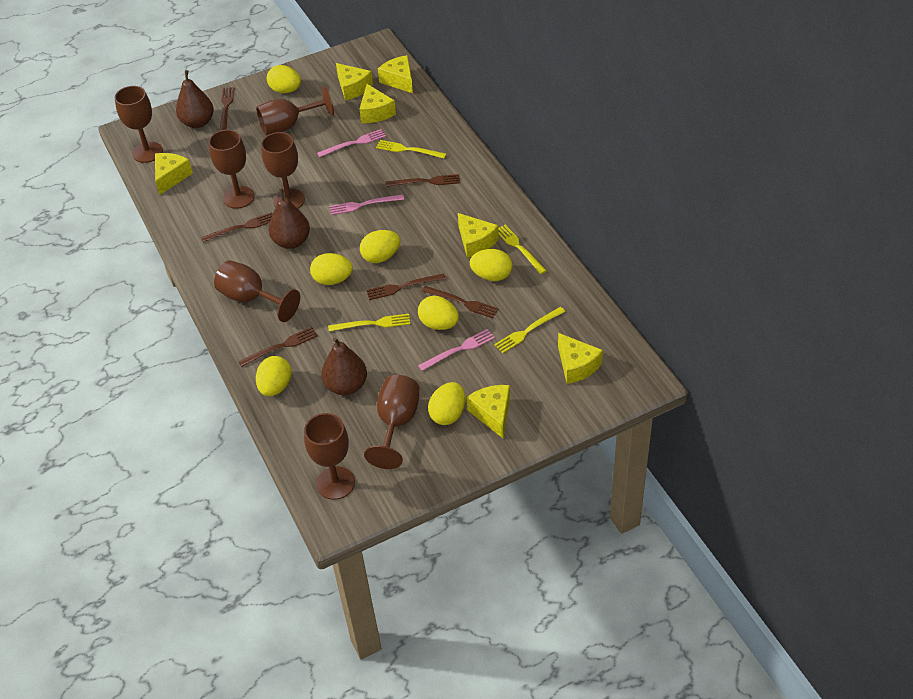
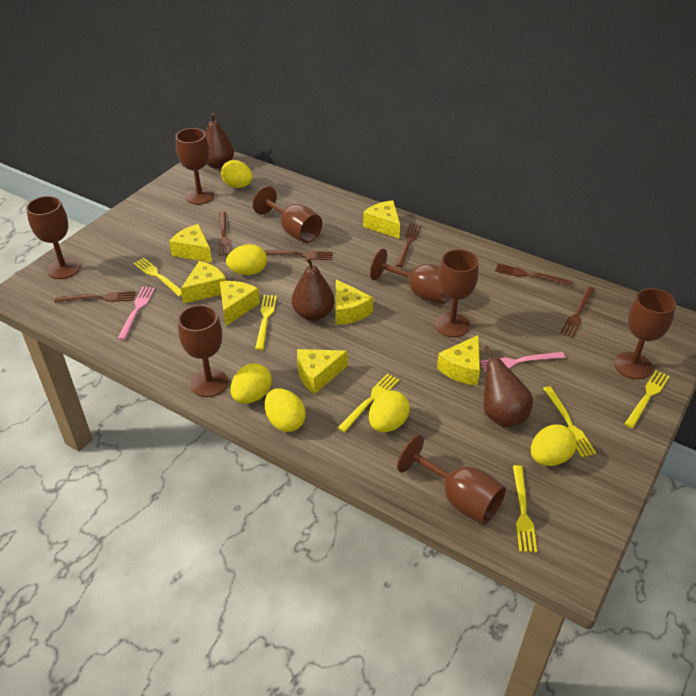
brown goblet: 7 -> 8
pink fork: 3 -> 2
yellow egg: 7 -> 6
yellow fork: 4 -> 6

